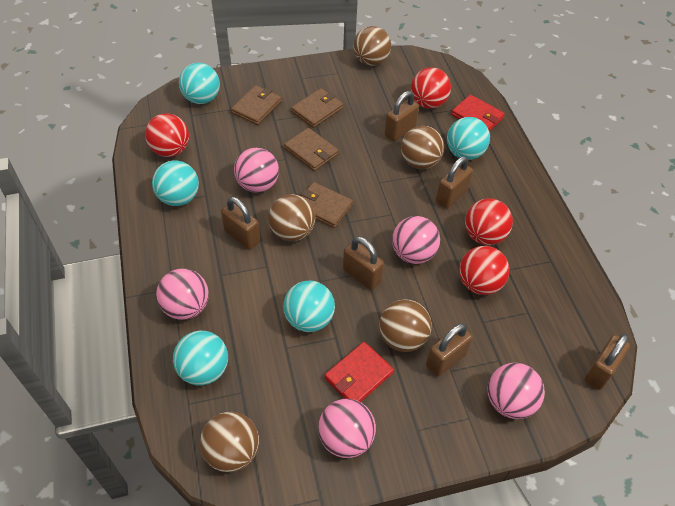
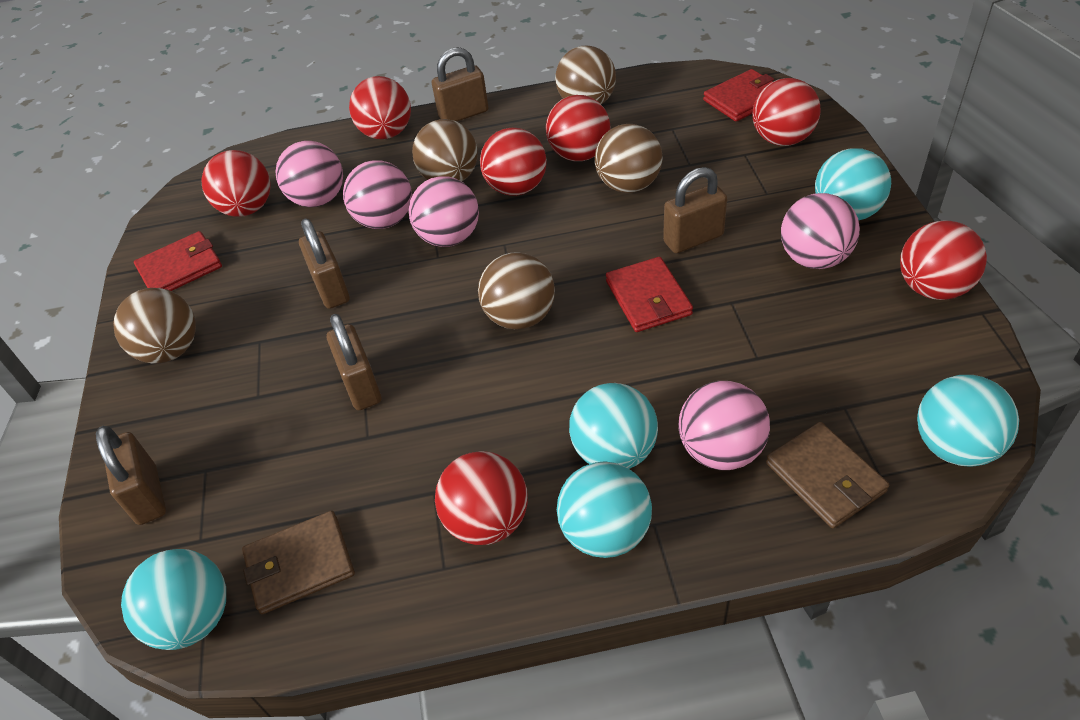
brown padlock: 6 -> 5
brown wallet: 4 -> 2
red ball: 4 -> 7
red wallet: 2 -> 3

